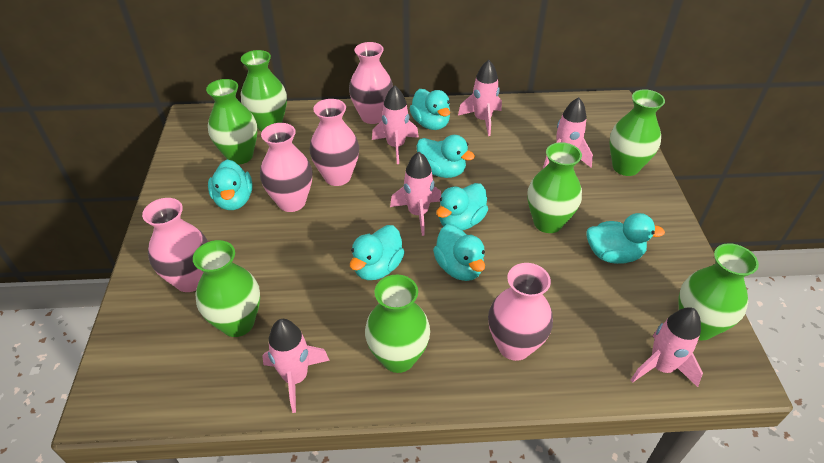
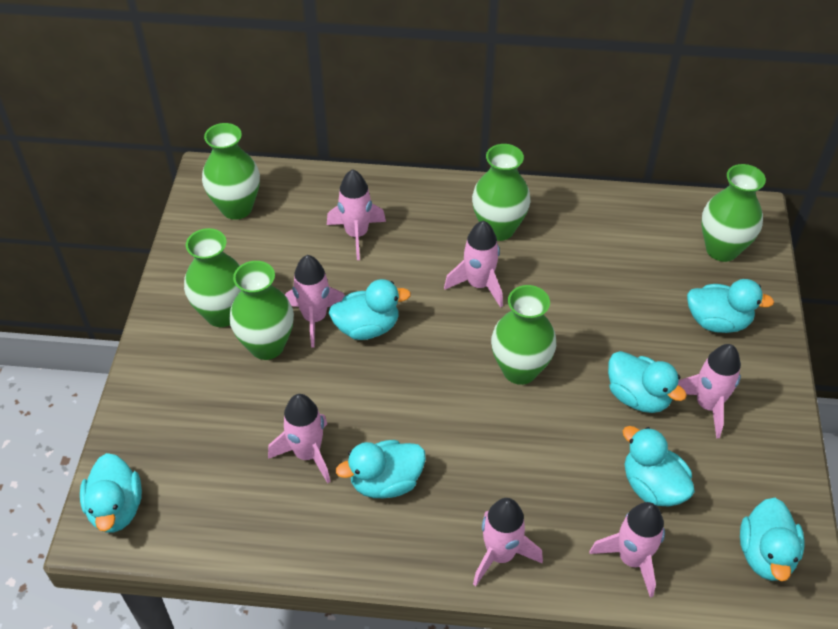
green vase: 7 -> 6
pink rocket: 6 -> 7
pink vase: 5 -> 0

